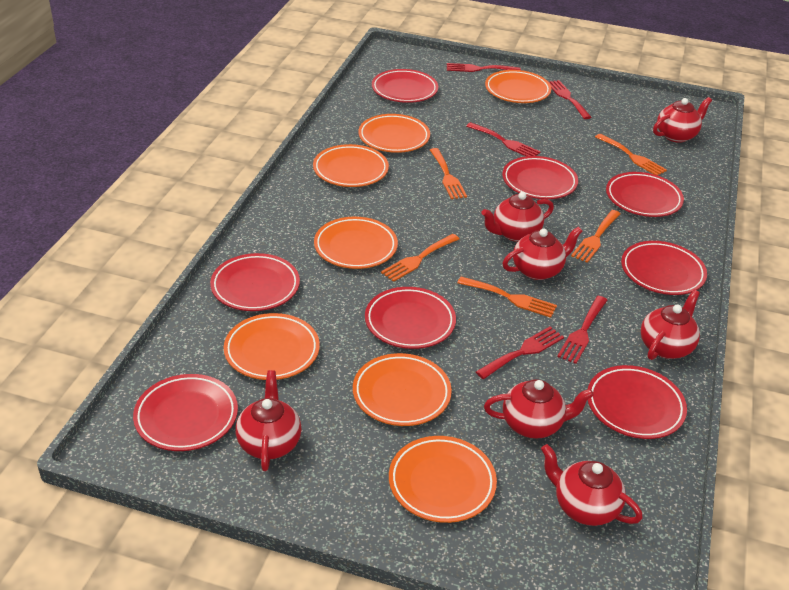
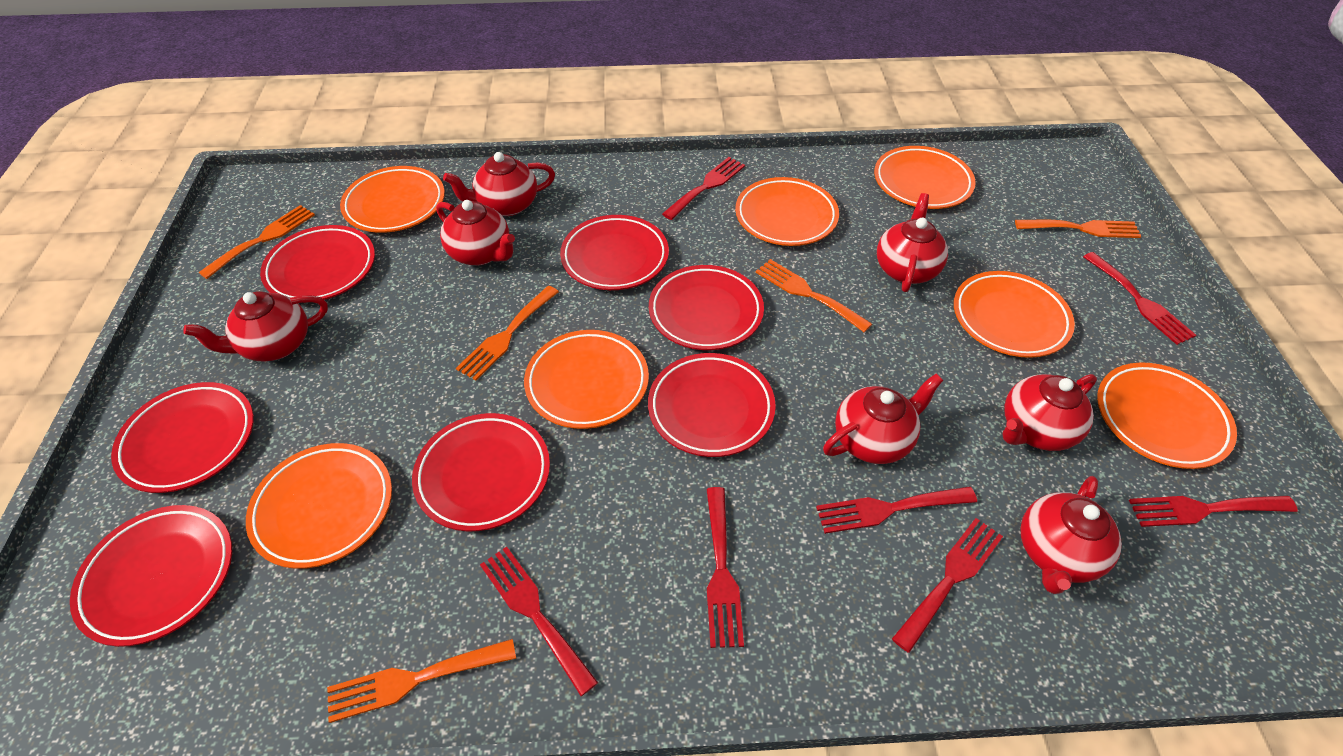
red fork: 5 -> 7
red plate: 8 -> 7

